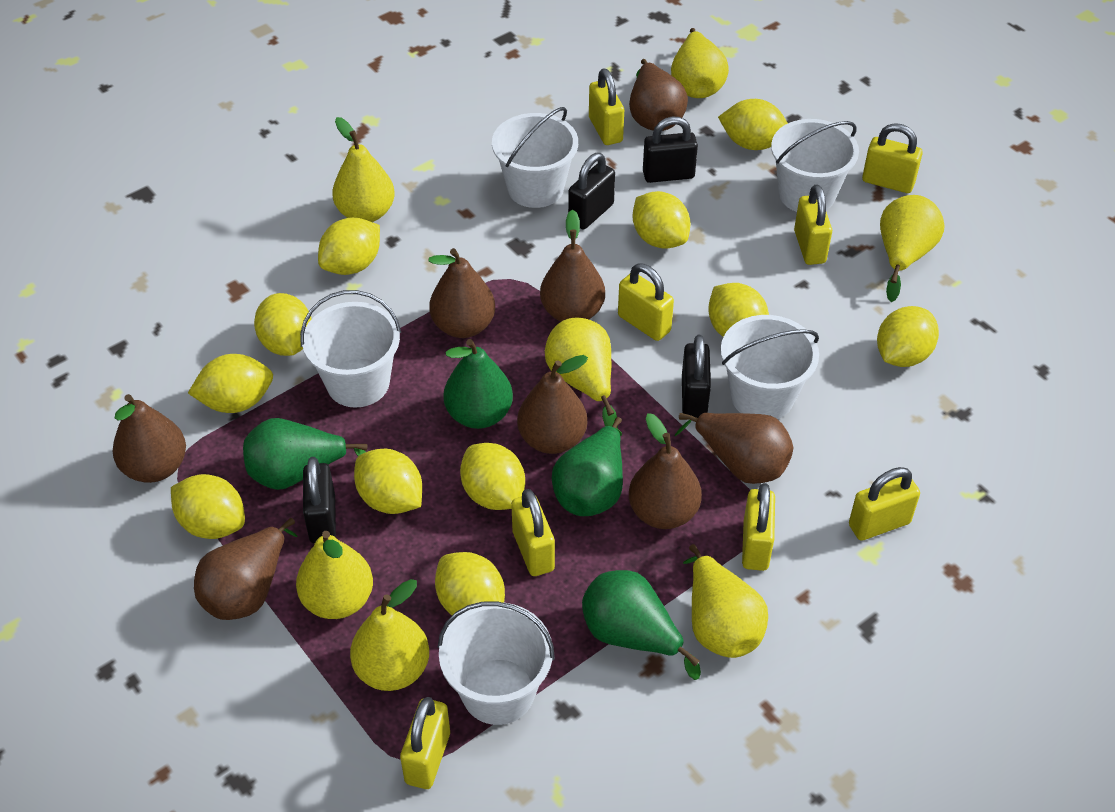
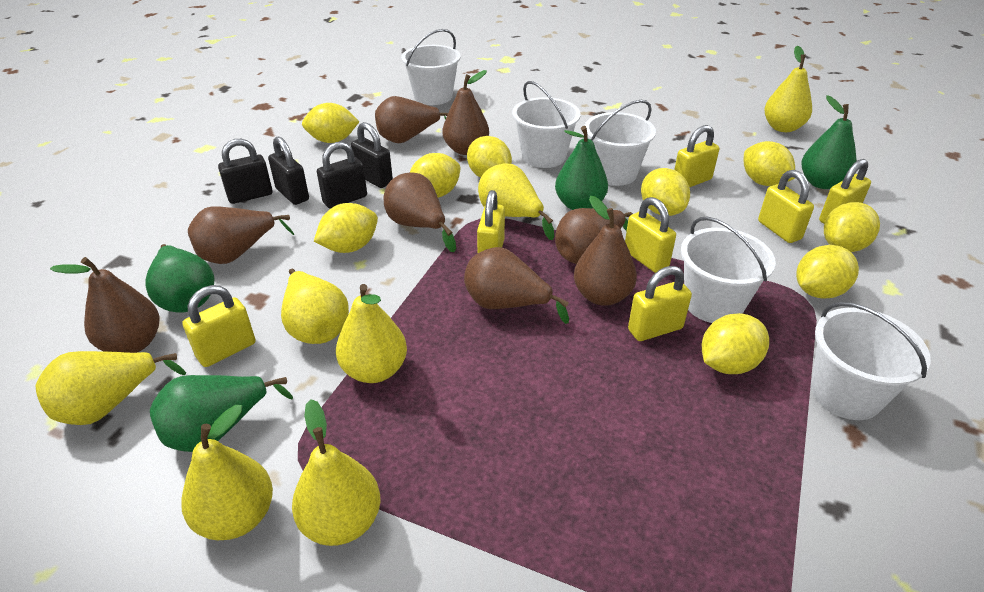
yellow lemon: 11 -> 9
yellow padlock: 8 -> 7

